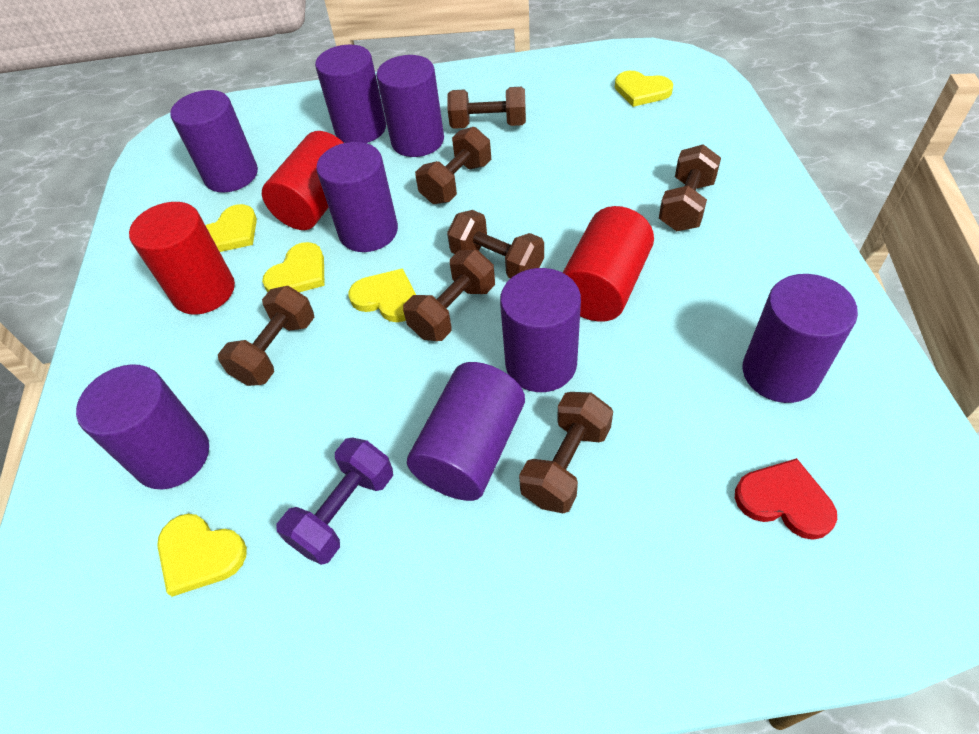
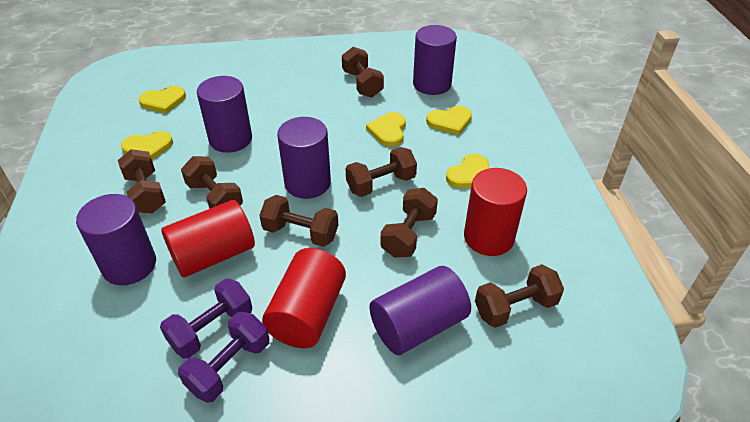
purple cylinder: 8 -> 5
purple dumbbell: 1 -> 2
red heart: 1 -> 0

